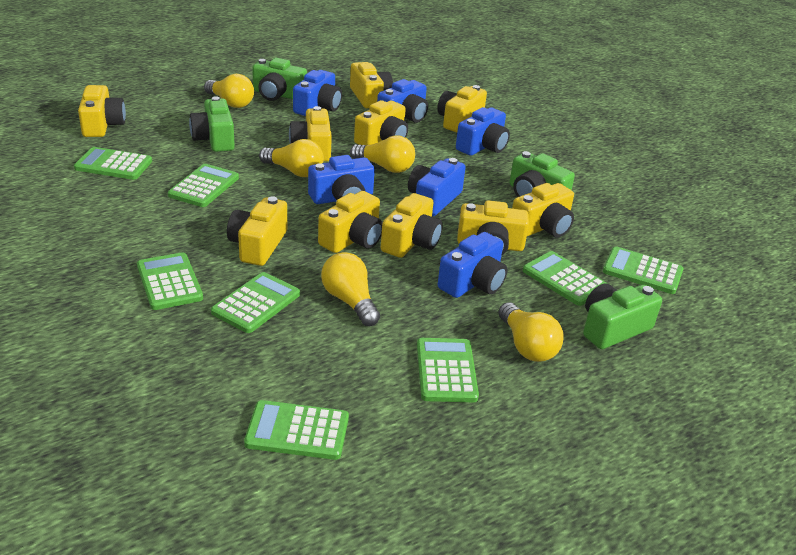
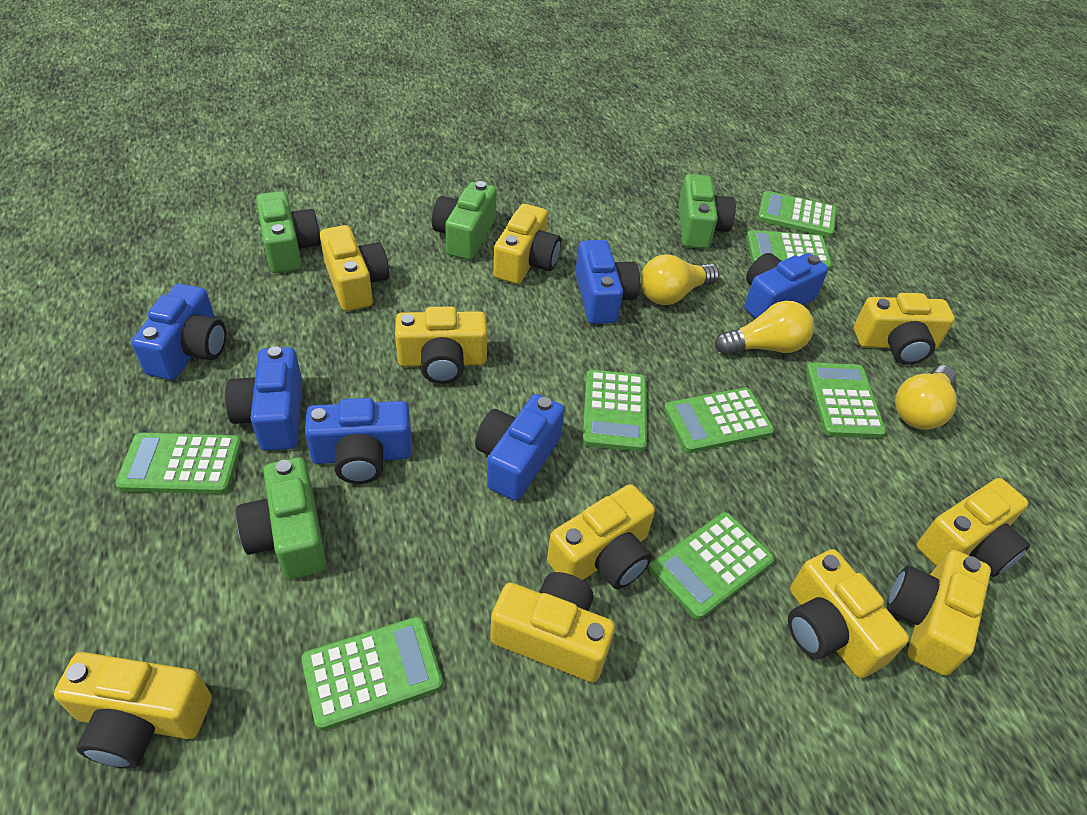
yellow light bulb: 5 -> 3

